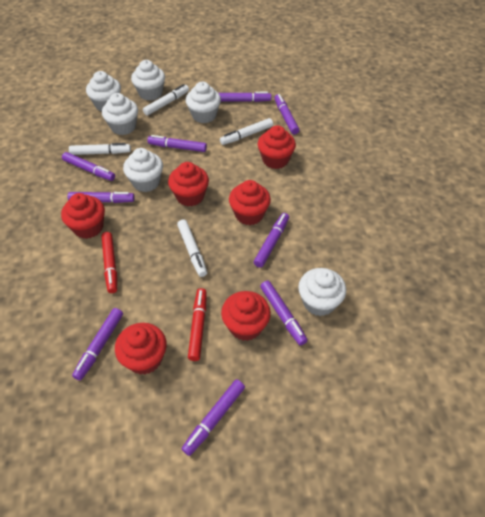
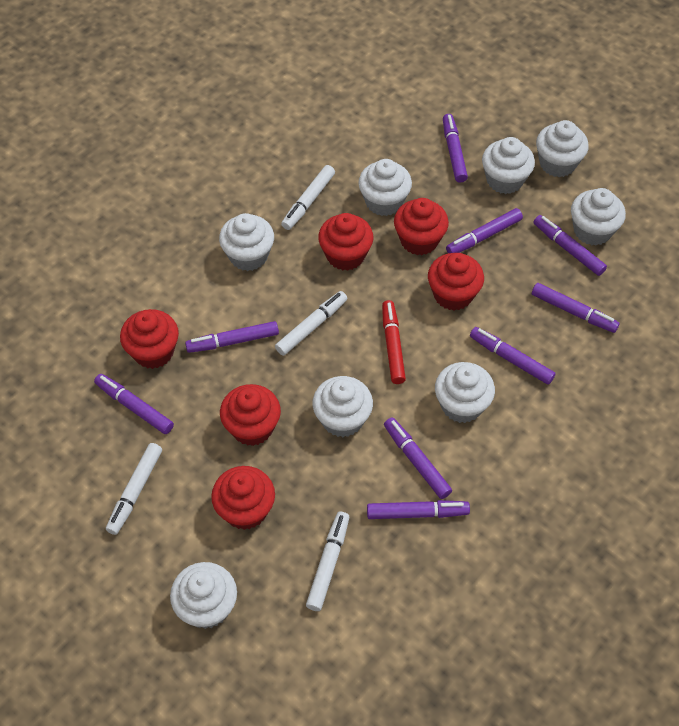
red marker: 2 -> 1
white cupcake: 6 -> 8

